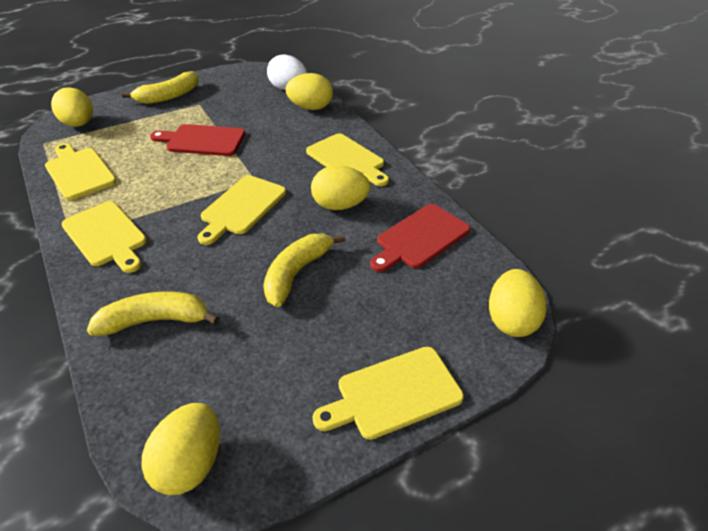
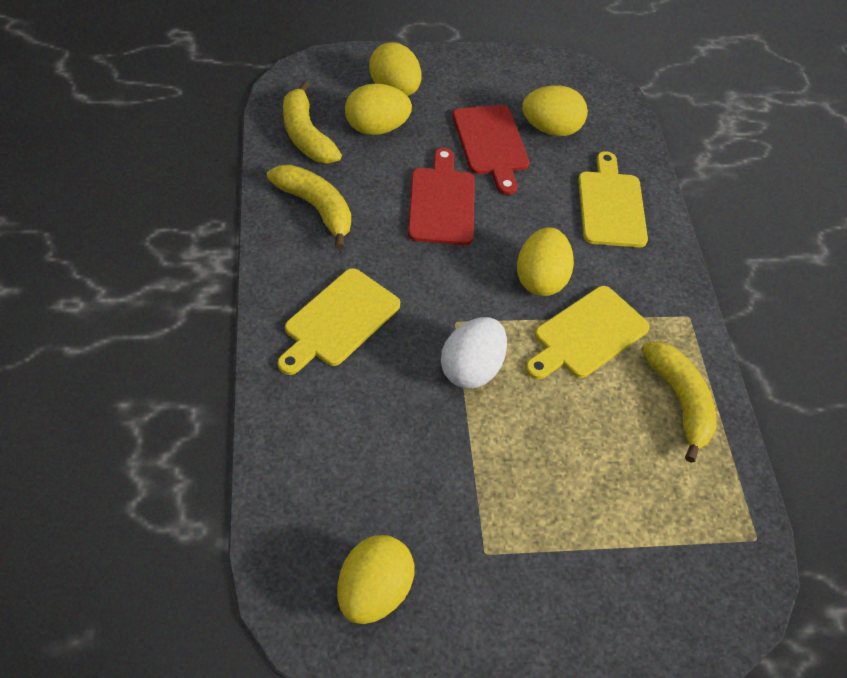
yellow cutting board: 5 -> 3

